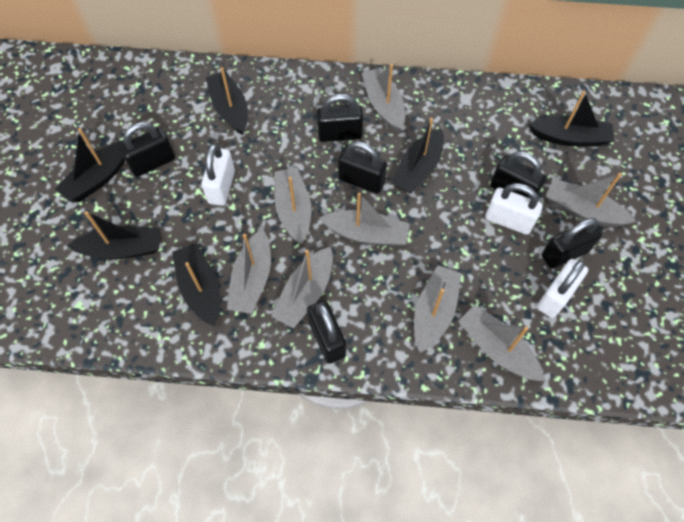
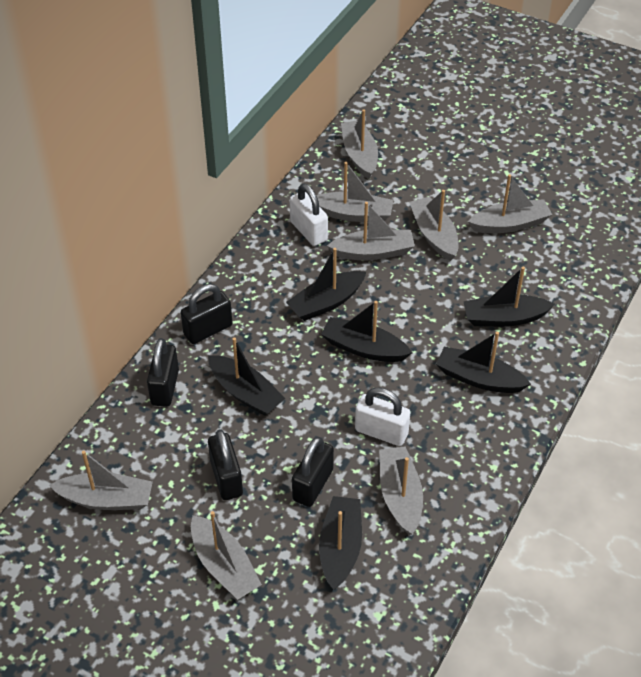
black padlock: 6 -> 4
white padlock: 3 -> 2

